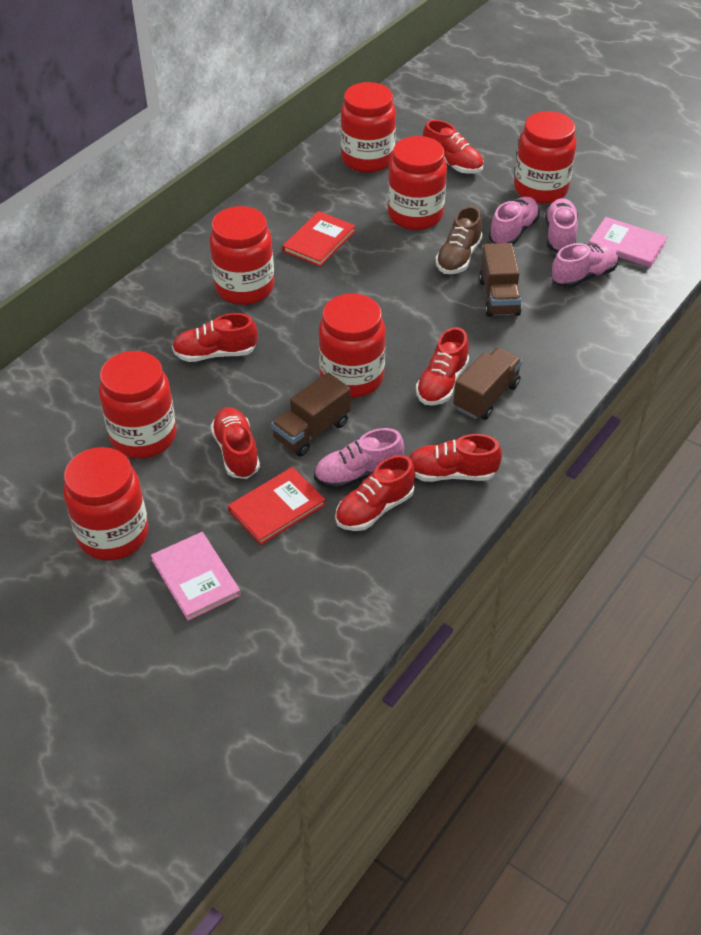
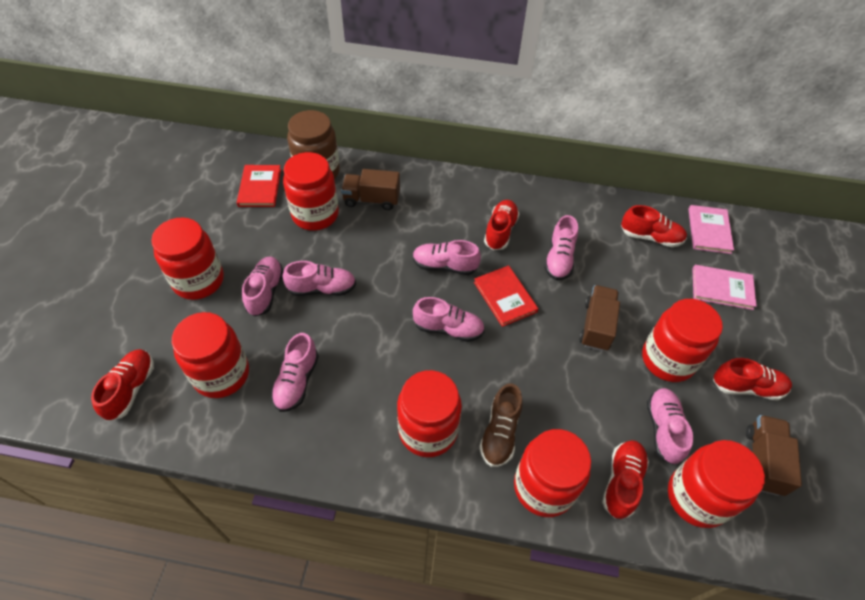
brown jar: 0 -> 1
pink shoe: 4 -> 7
red shoe: 6 -> 5

